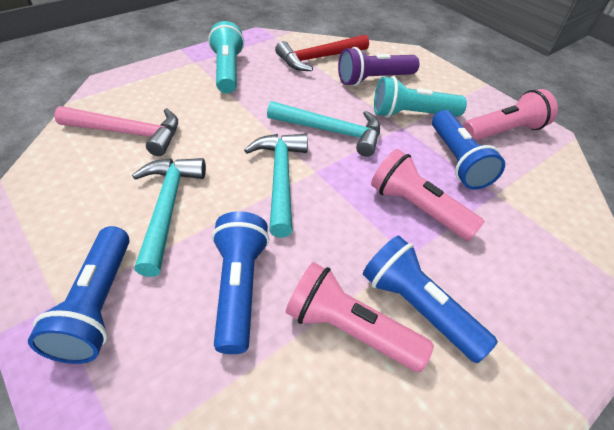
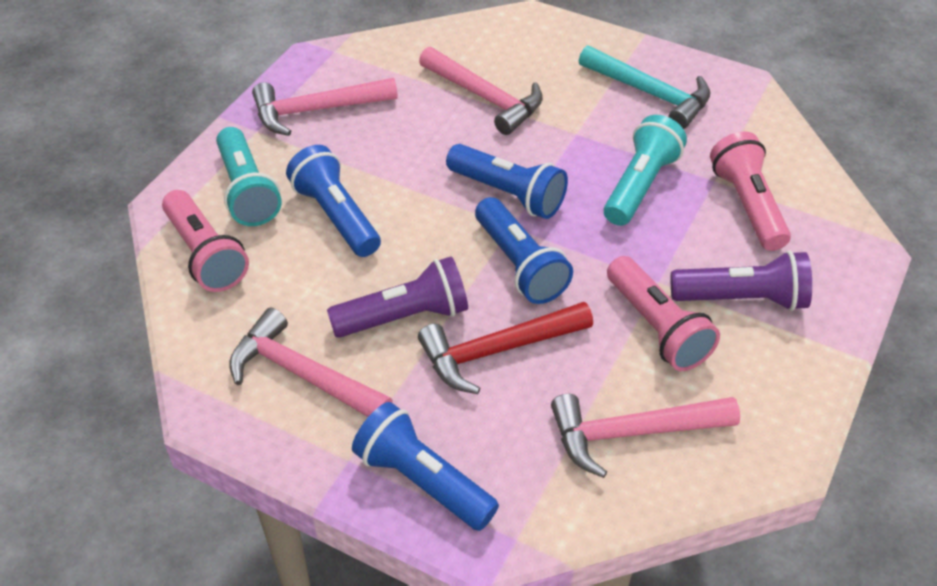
pink hammer: 1 -> 4
purple flashlight: 1 -> 2
turquoise hammer: 3 -> 1

